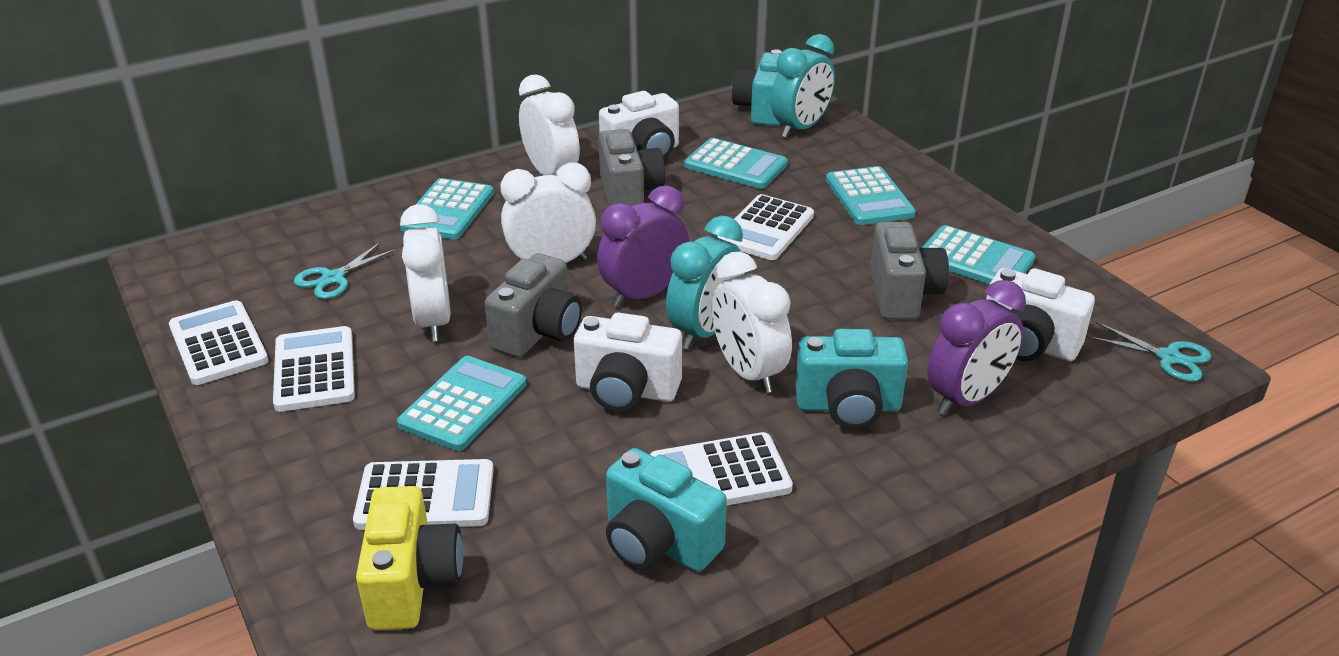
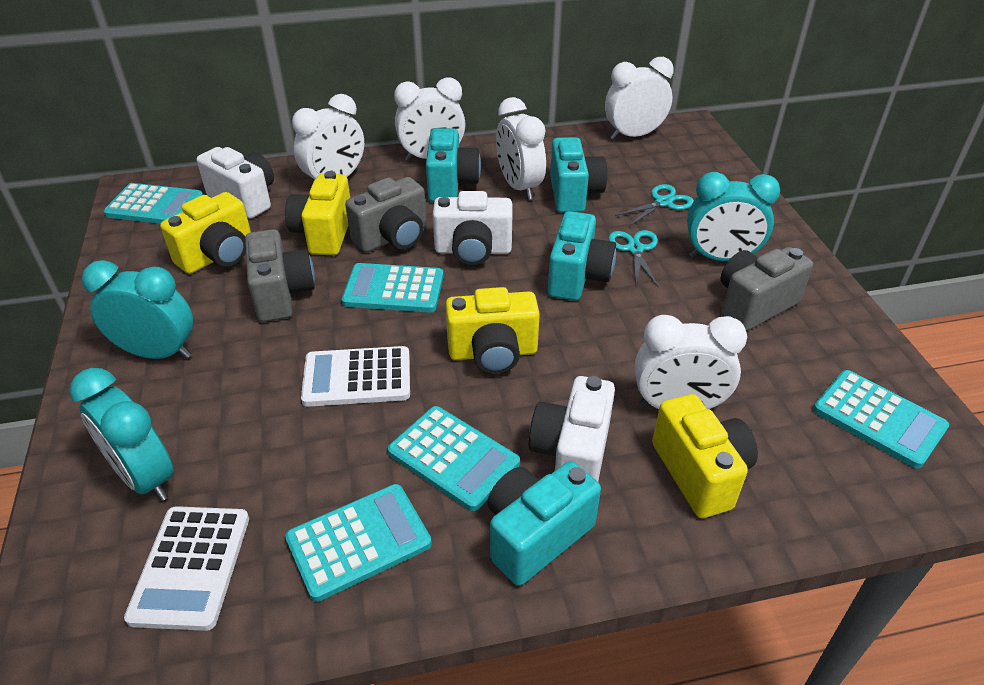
purple clock: 2 -> 0
turquoise camera: 3 -> 4
turquoise clock: 2 -> 3
white calculator: 5 -> 2
white clock: 4 -> 5
yellow camera: 1 -> 4

